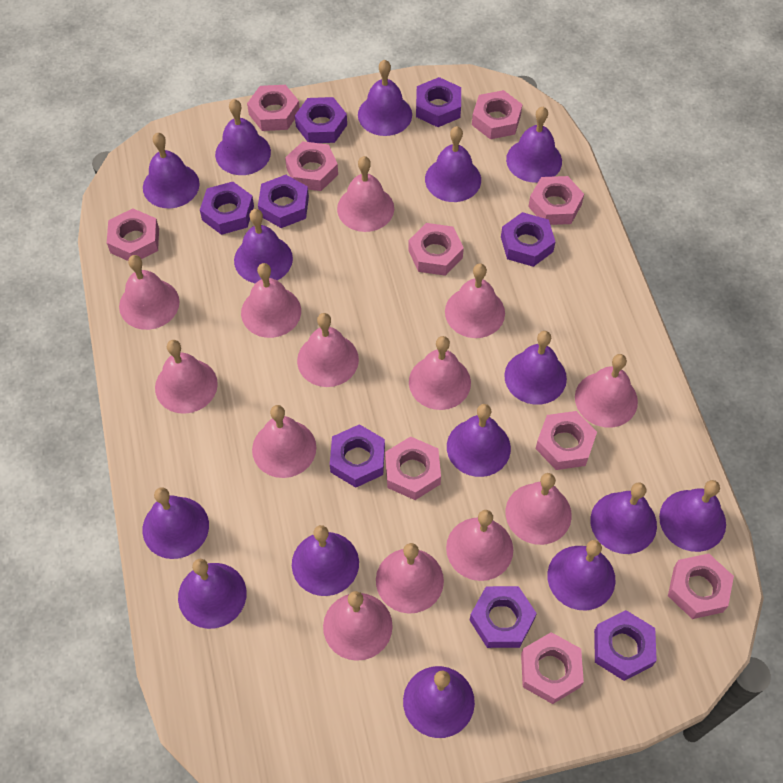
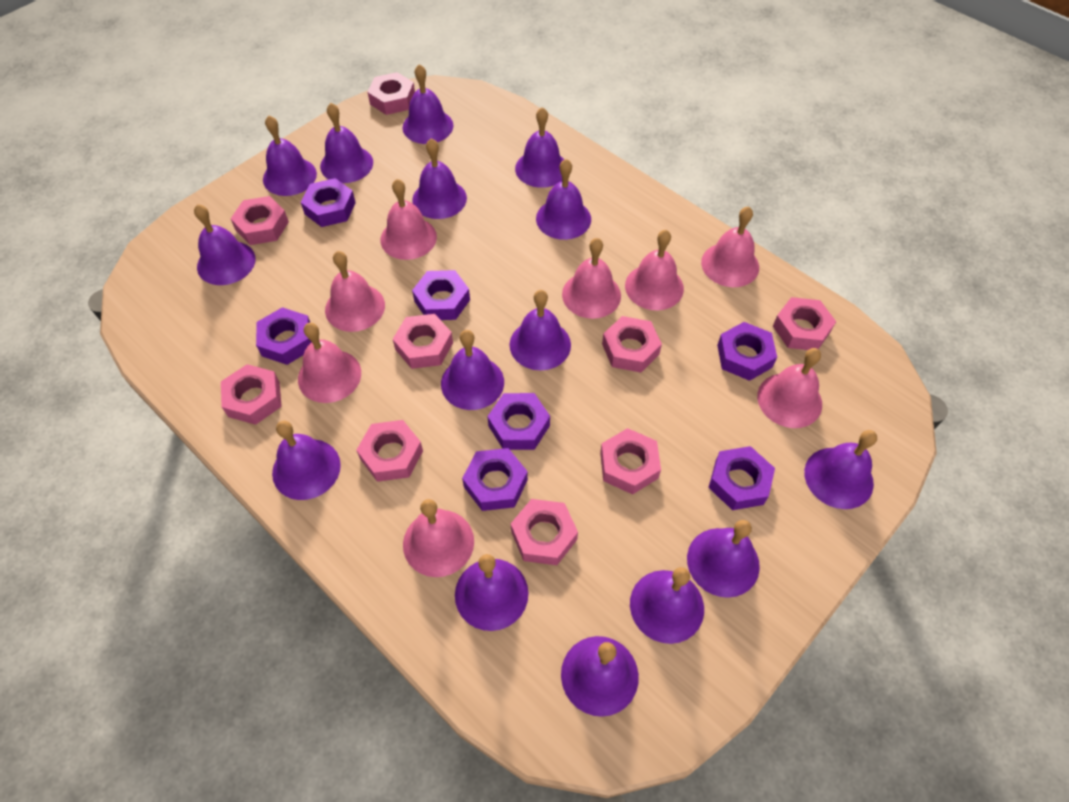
pink bell: 13 -> 8
pink nut: 10 -> 9
purple nut: 8 -> 7

